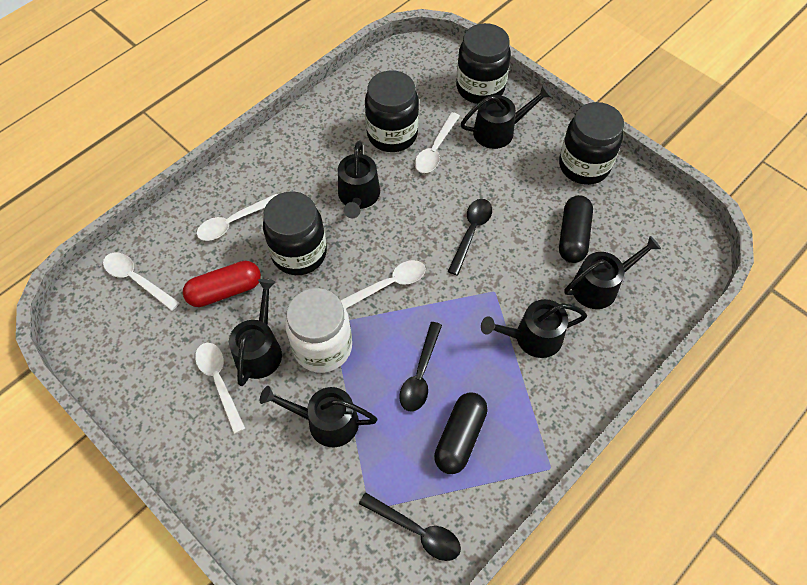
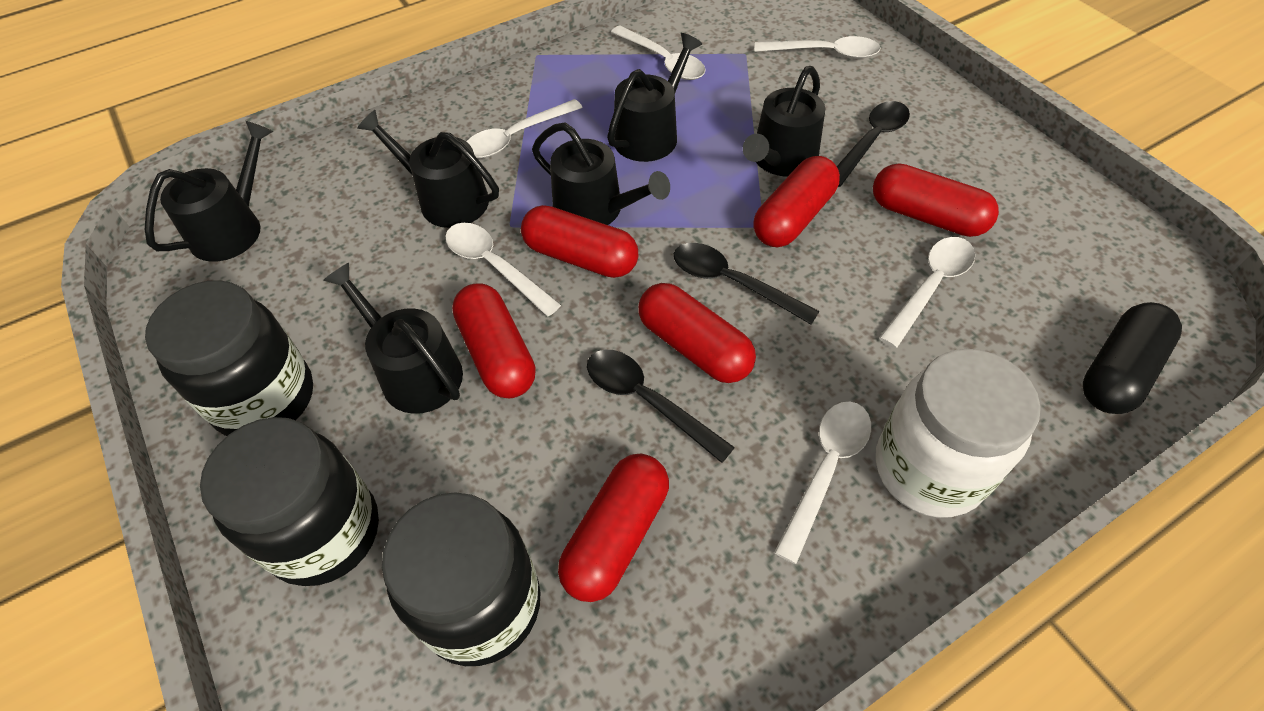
black capsule: 2 -> 1
black jar: 4 -> 3
red capsule: 1 -> 6
white spoon: 5 -> 6

